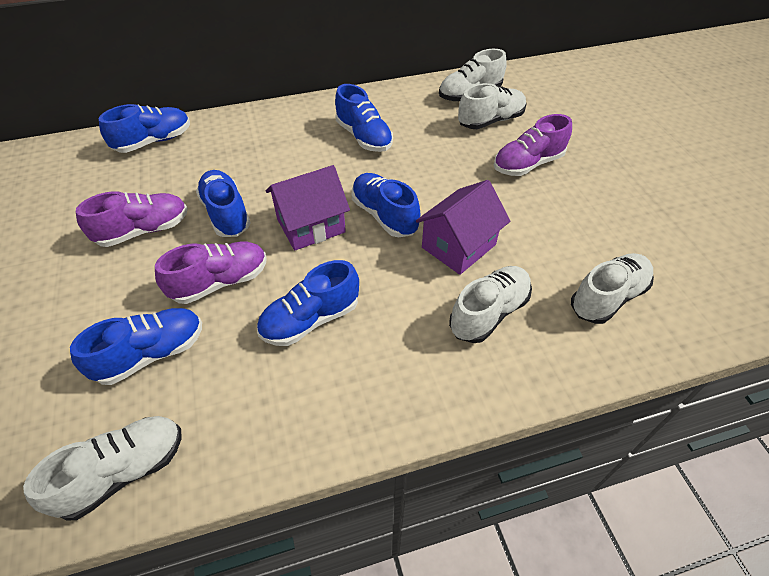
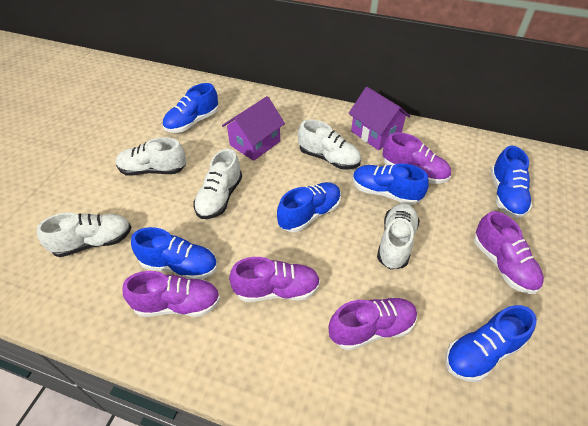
purple shoe: 3 -> 5

